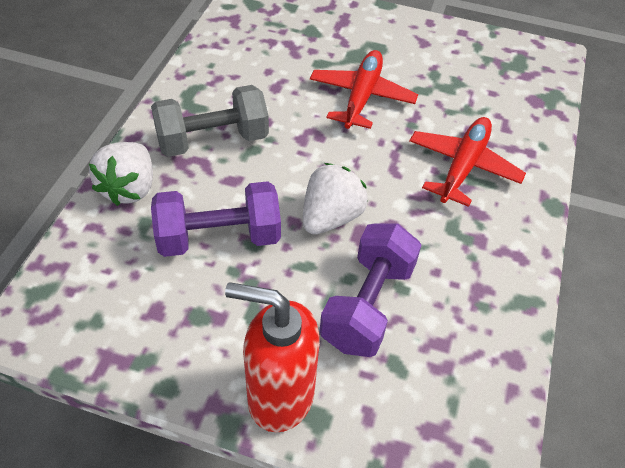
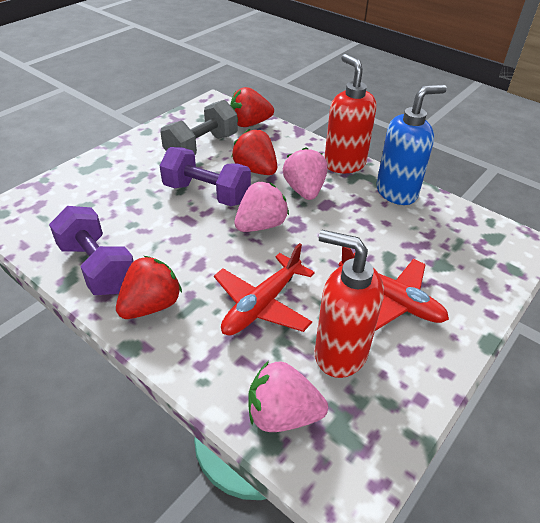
blue soap dispenser: 0 -> 1
pink strawberry: 0 -> 3
red soap dispenser: 1 -> 2
red strawberry: 0 -> 3
white strawberry: 2 -> 0

